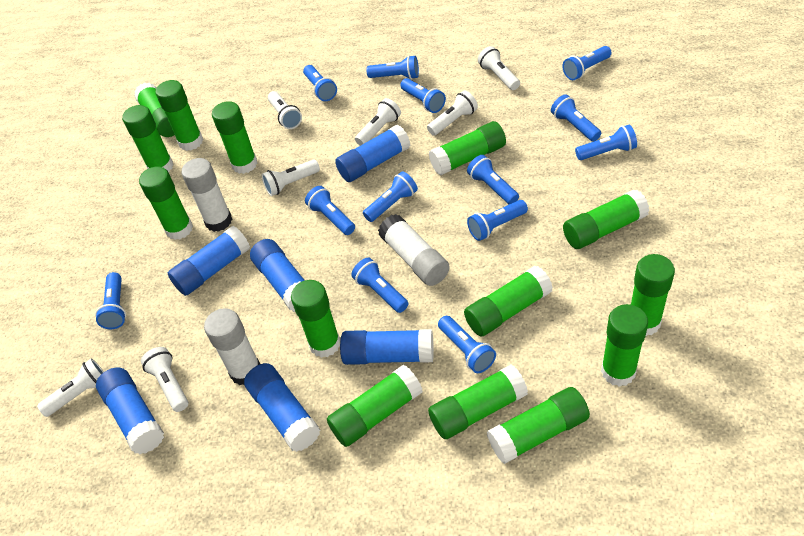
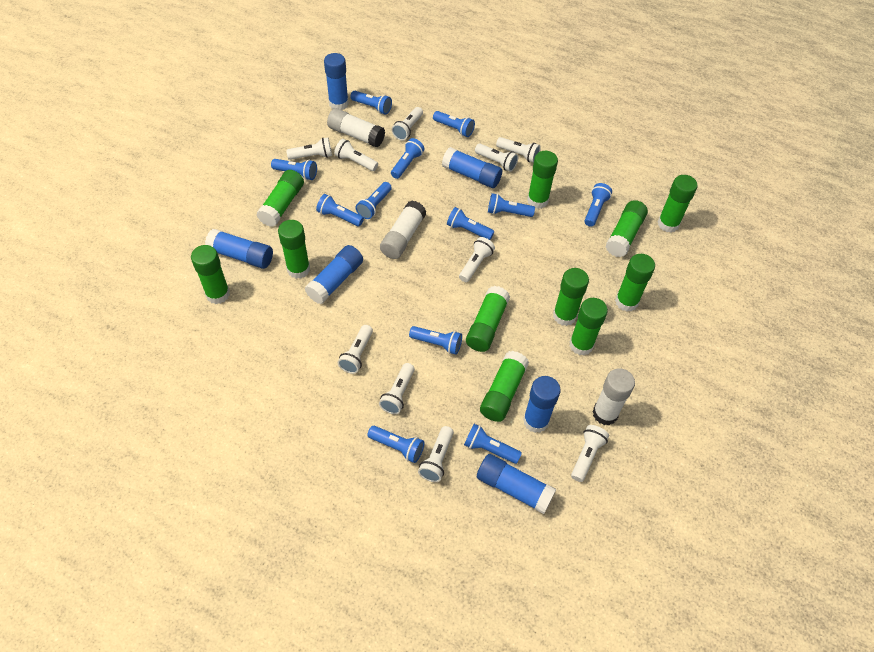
blue flashlight: 13 -> 12
green glue stick: 14 -> 11
white flashlight: 7 -> 10

